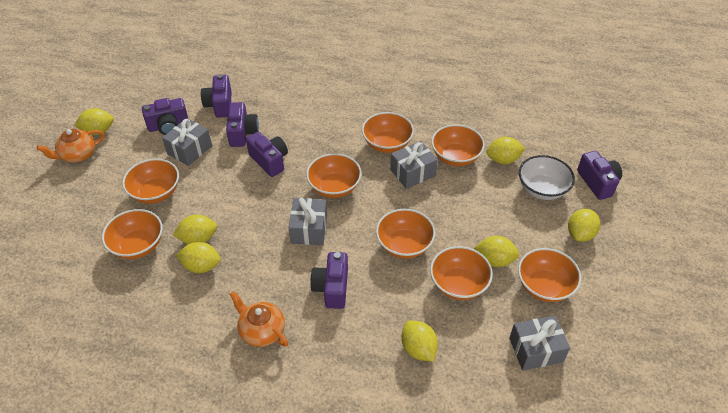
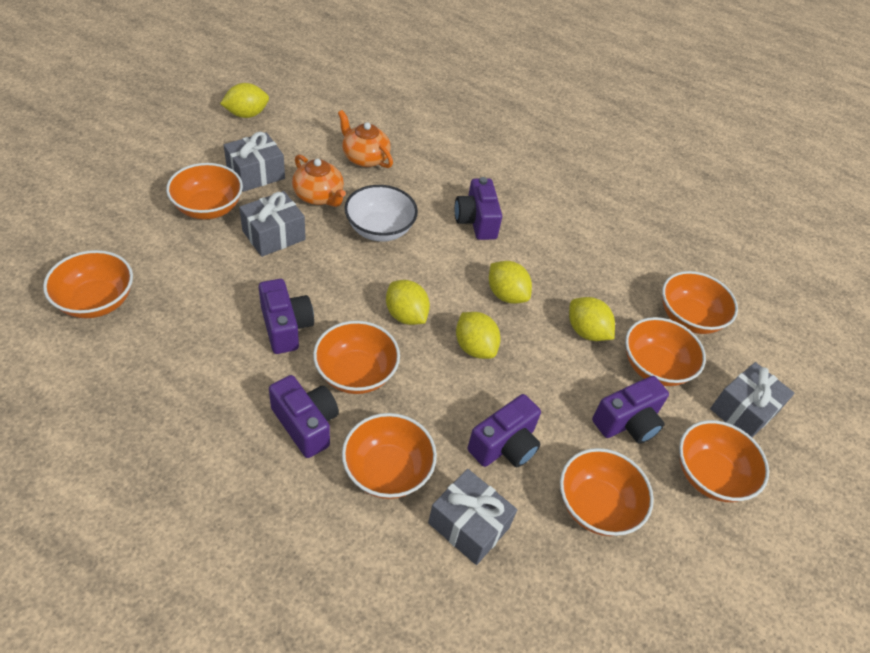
purple camera: 6 -> 5
yellow lemon: 7 -> 5

